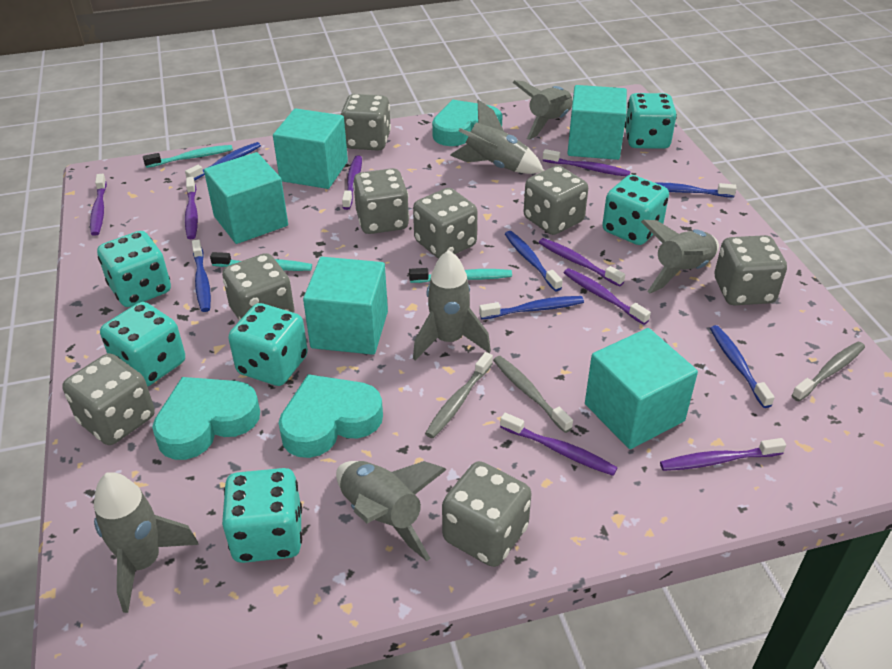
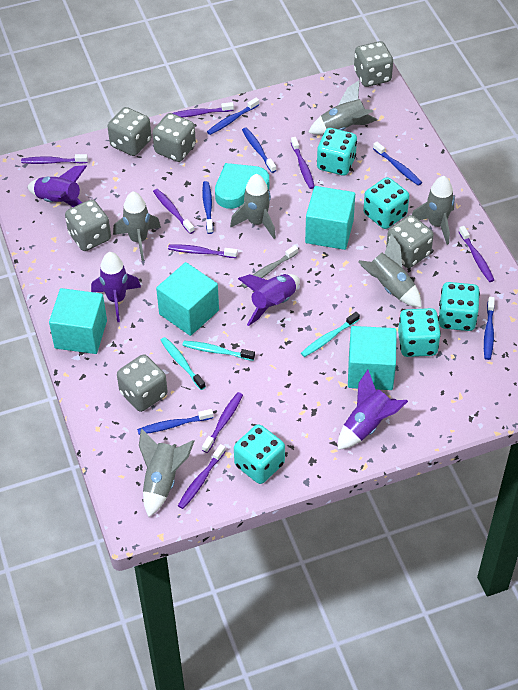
grey dice: 8 -> 6
grey toothbrush: 3 -> 1
purple rocket: 0 -> 4
turquoise cube: 5 -> 4
turquoise dice: 6 -> 5
turquoise heart: 3 -> 1

